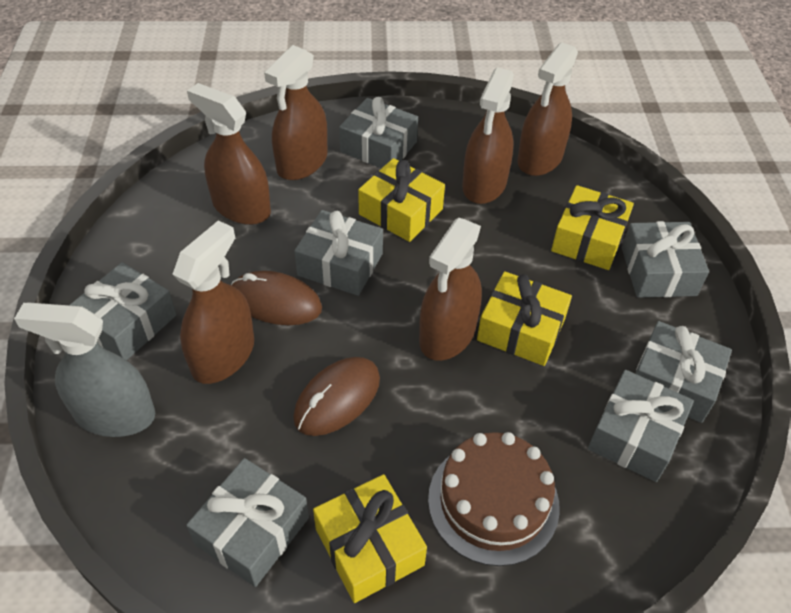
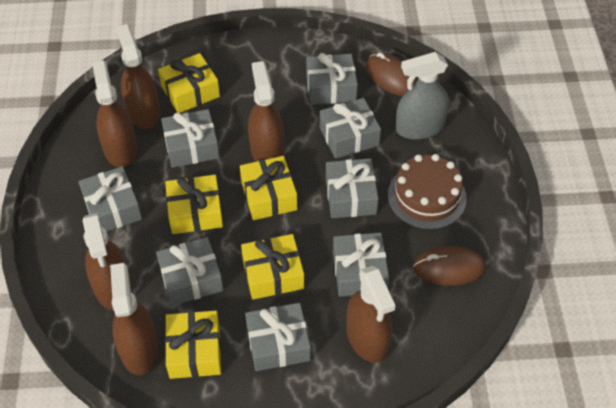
grey gift: 7 -> 8
yellow gift: 4 -> 5

